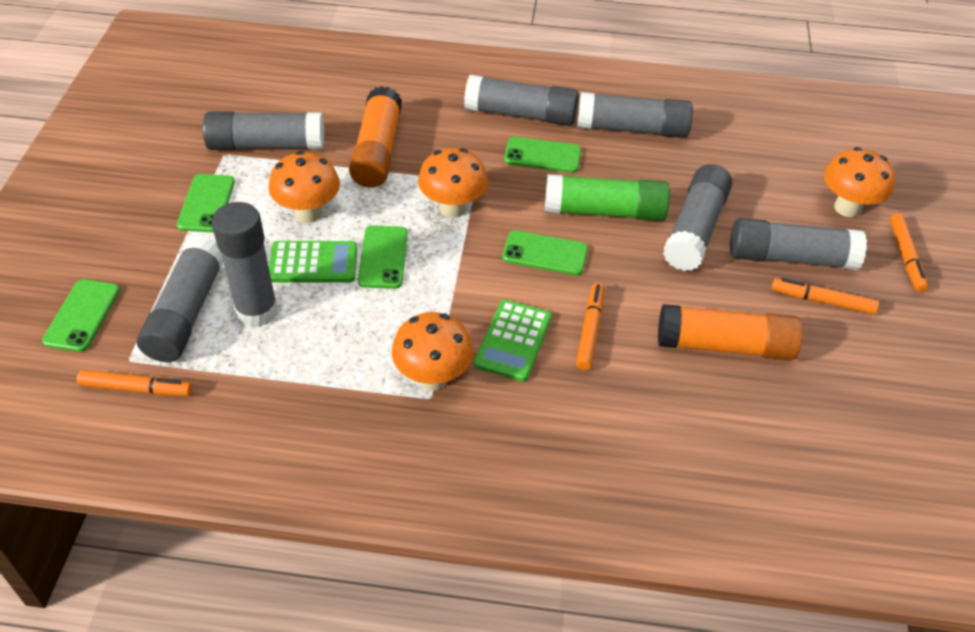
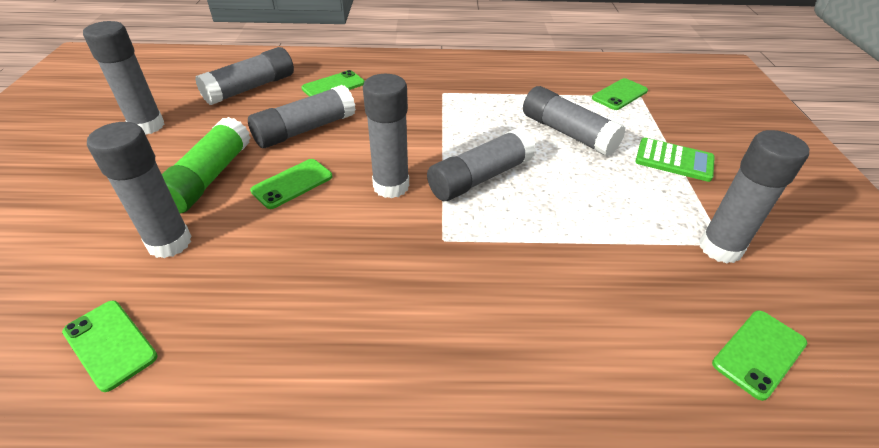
green calculator: 2 -> 1
grey glue stick: 7 -> 8
orange glue stick: 2 -> 0
orange marker: 4 -> 0
orange mushroom: 4 -> 0

